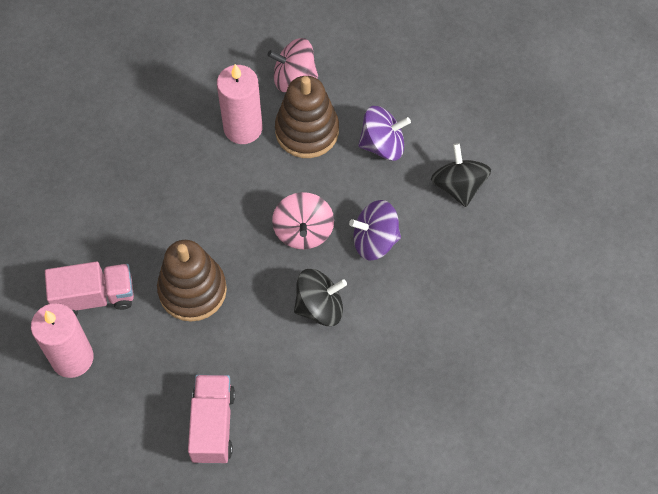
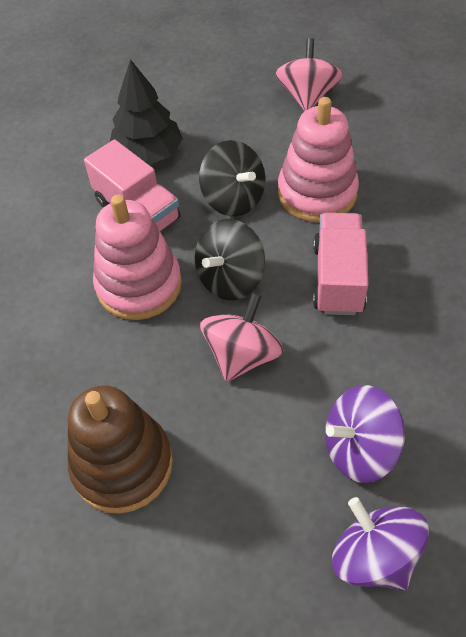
black tree: 0 -> 1
brown stacking toy: 2 -> 1
pink candle: 2 -> 0
pink stacking toy: 0 -> 2

